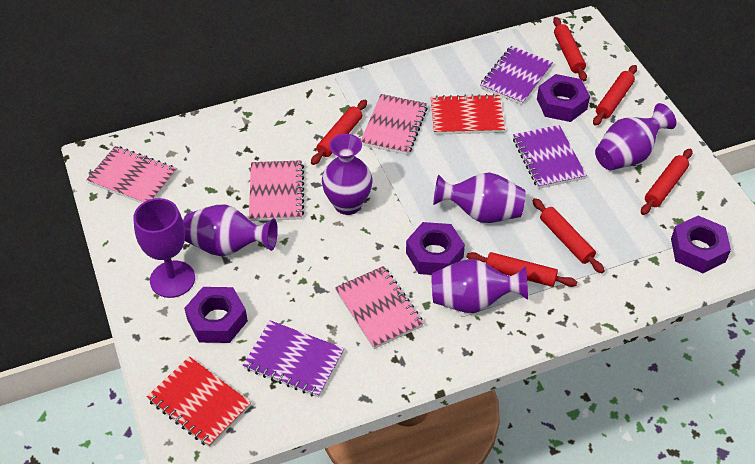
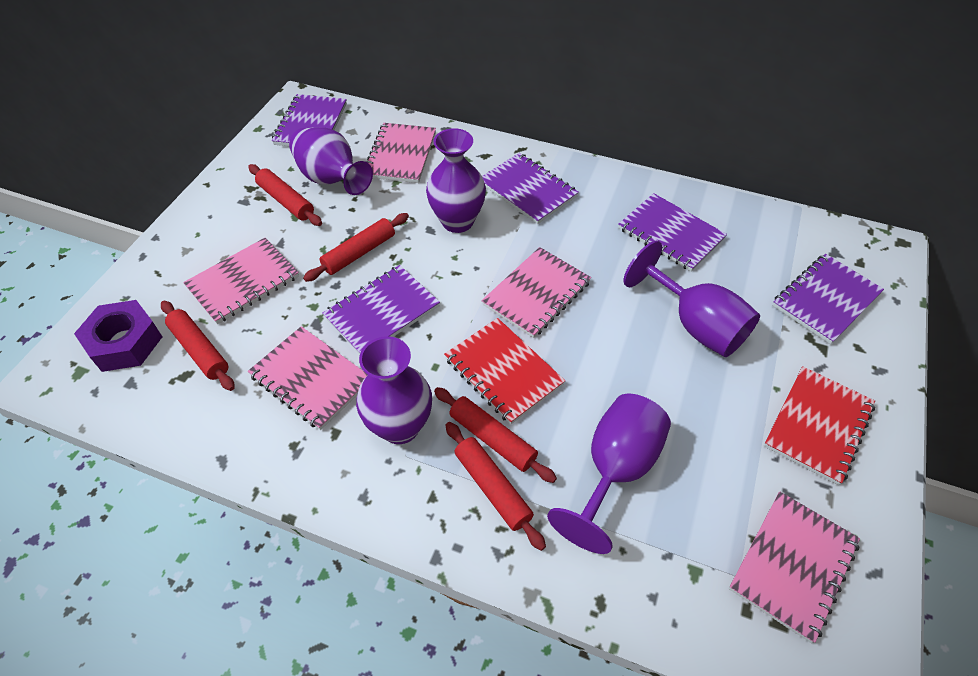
pink notebook: 4 -> 5
purple goblet: 1 -> 2
purple notebook: 3 -> 5
purple nut: 4 -> 1
purple vase: 5 -> 3
red rolling pin: 6 -> 5

